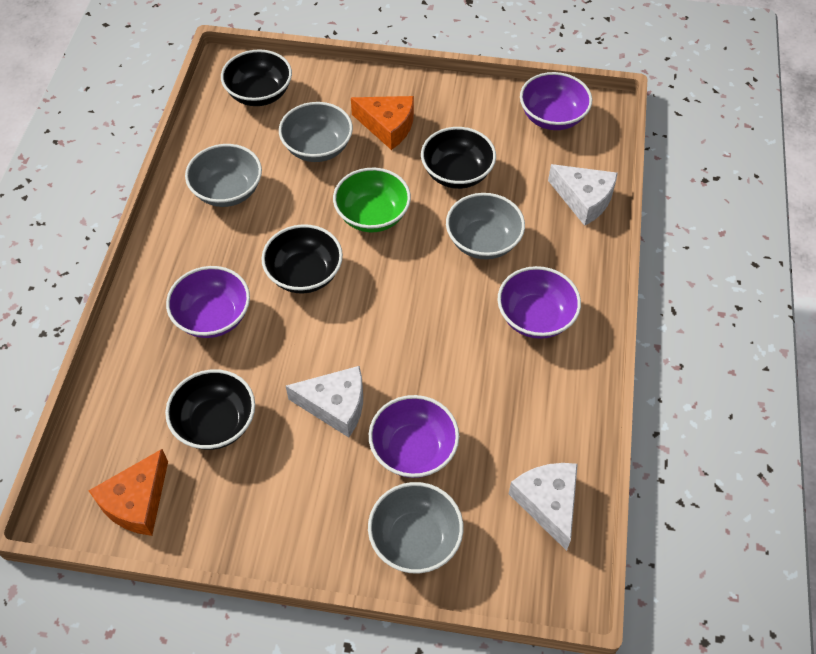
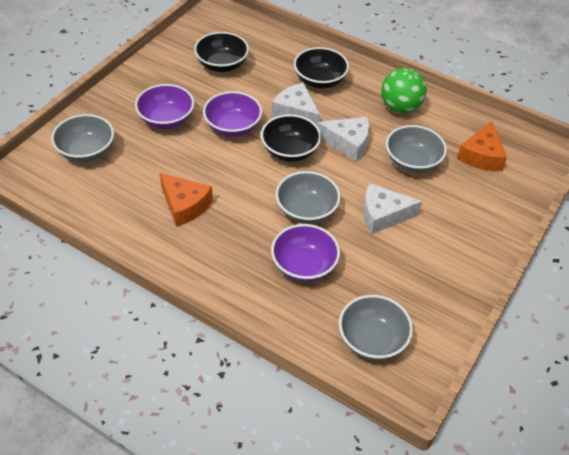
black bowl: 4 -> 3
green ball: 0 -> 1
green bowl: 1 -> 0
purple bowl: 4 -> 3

